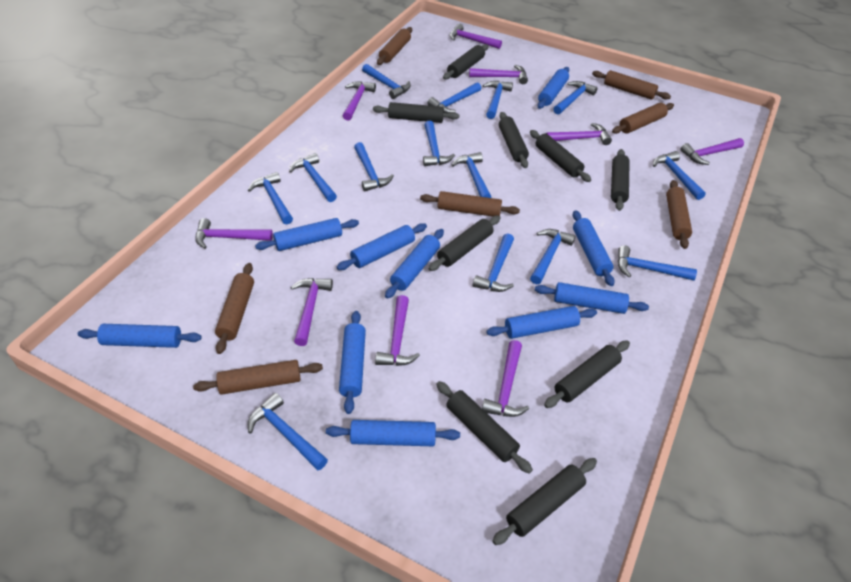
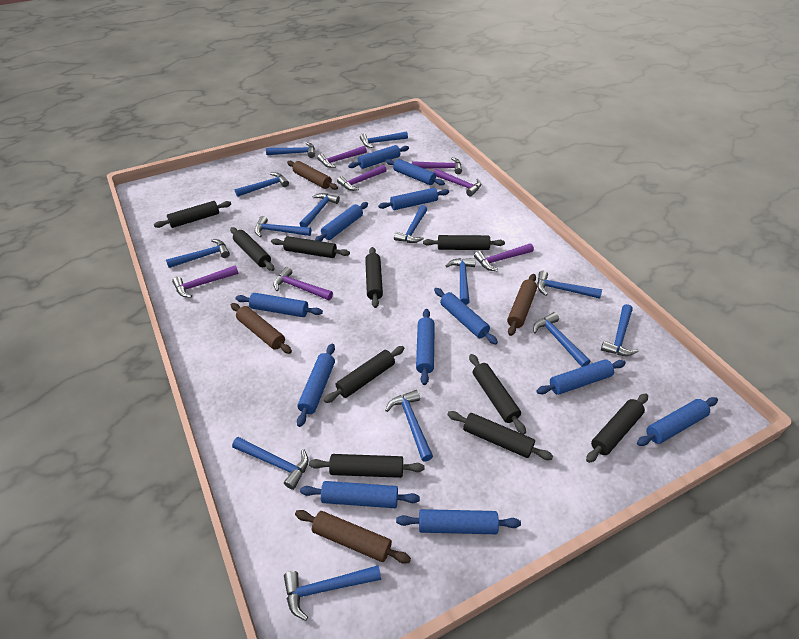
black rolling pin: 9 -> 10
blue rolling pin: 10 -> 12
brown rolling pin: 7 -> 4
purple hammer: 9 -> 7

